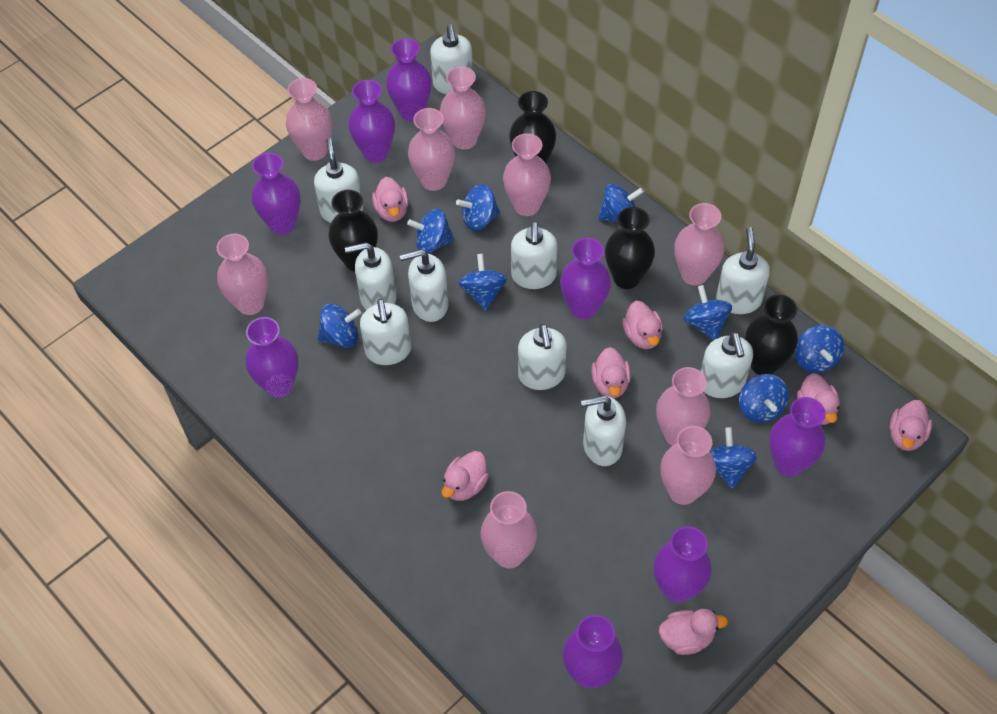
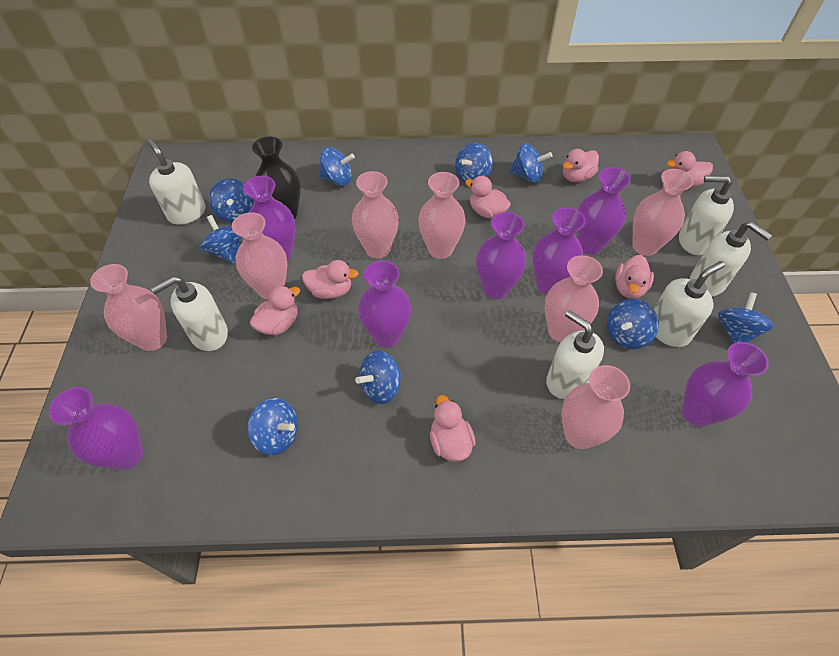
black vase: 4 -> 1
pink vase: 9 -> 7
purple vase: 8 -> 7
white soap dispenser: 10 -> 6

